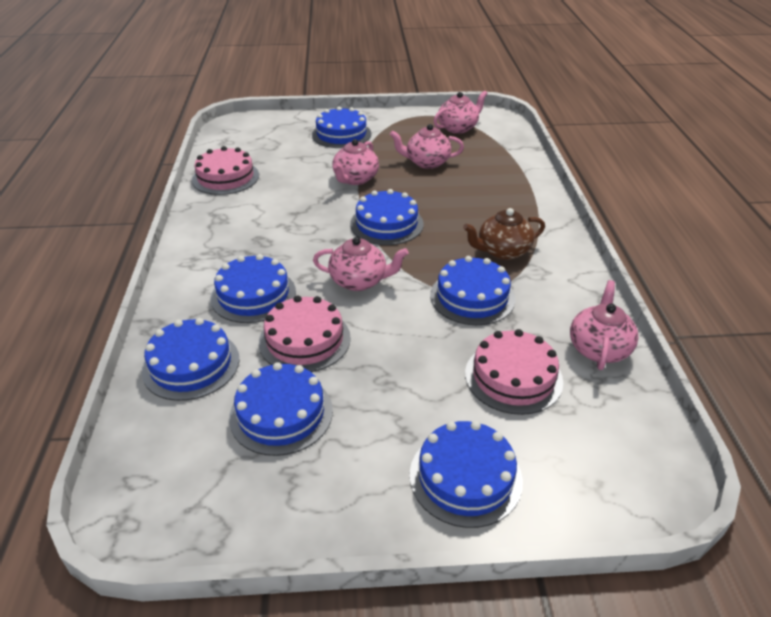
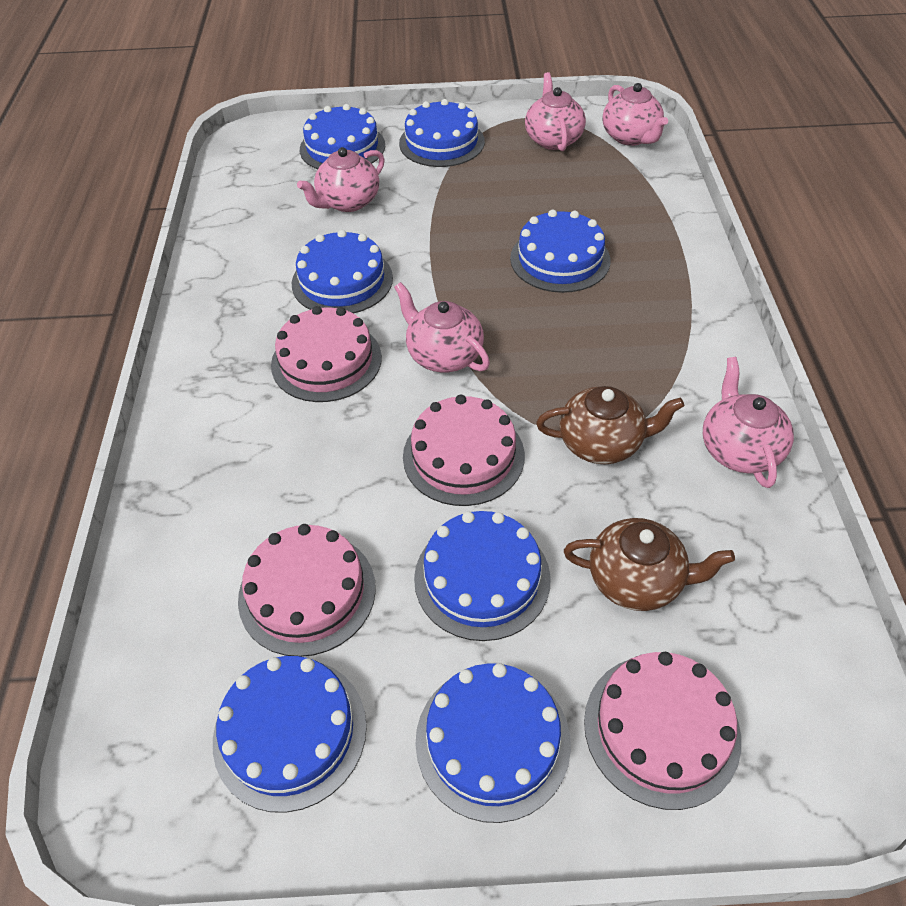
brown teapot: 1 -> 2
pink cake: 3 -> 4

